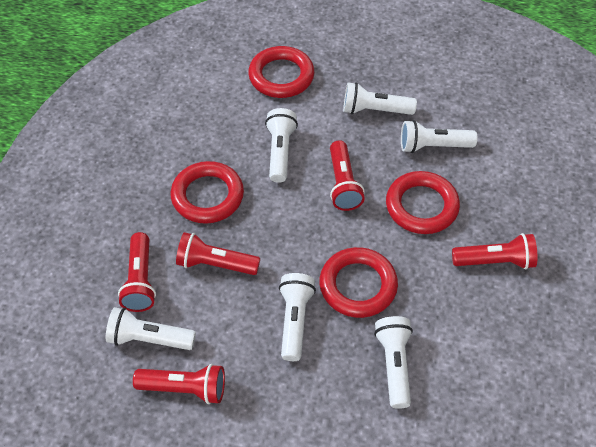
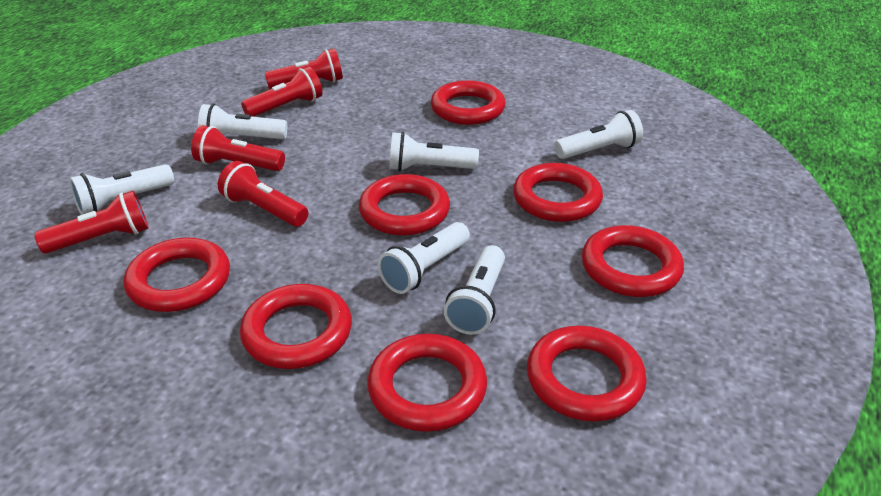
red ring: 4 -> 8

